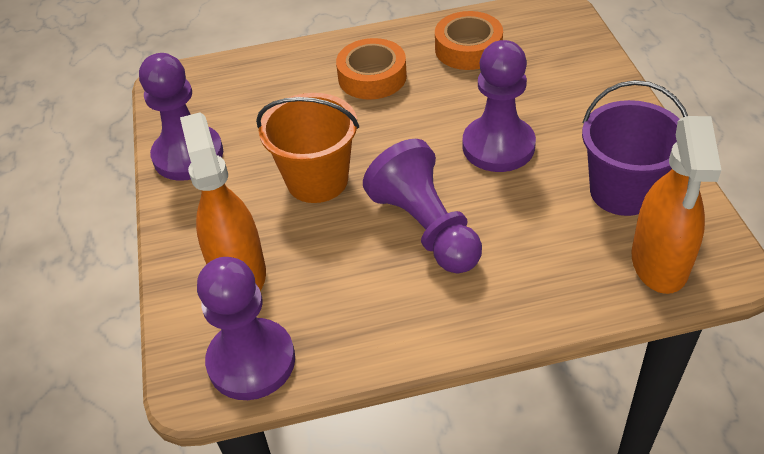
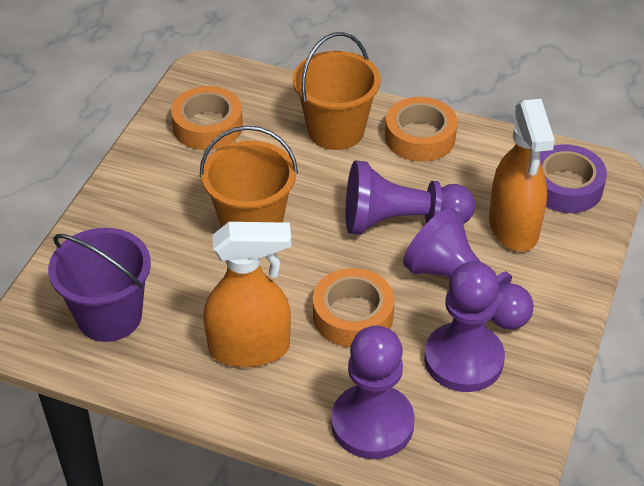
orange bucket: 1 -> 2
orange tape: 2 -> 3
purple tape: 0 -> 1

